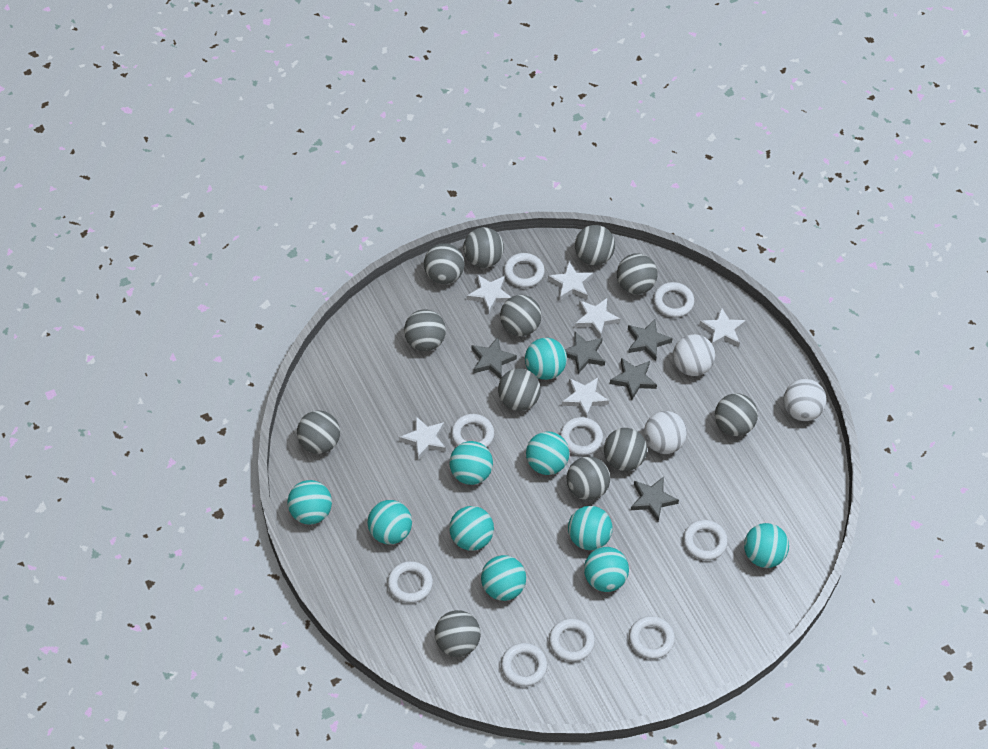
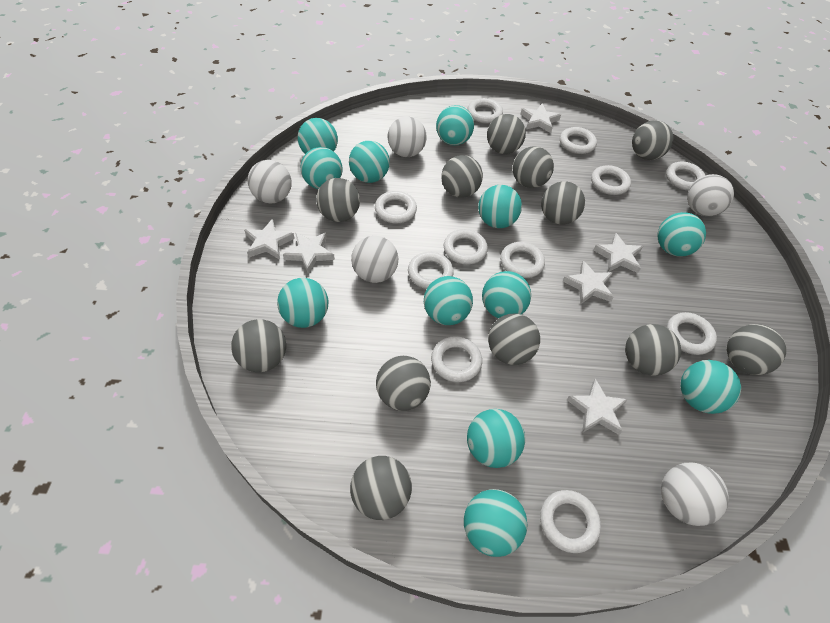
grey star: 5 -> 0
turquoise ball: 10 -> 12
white ball: 3 -> 5
white ring: 9 -> 11

